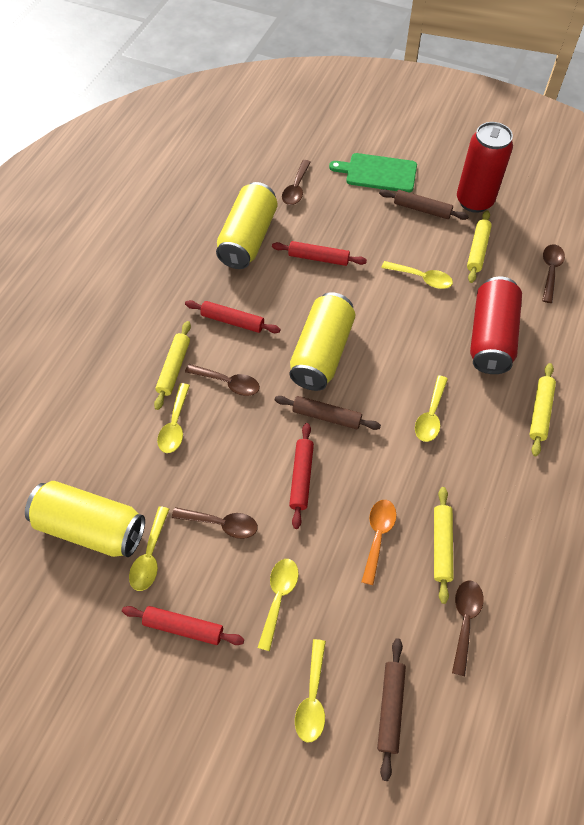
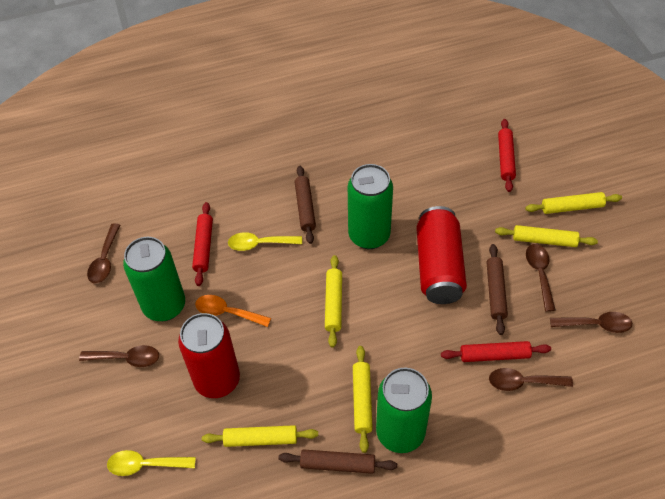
green can: 0 -> 3
green cutting board: 1 -> 0
red rolling pin: 4 -> 3
yellow can: 3 -> 0
yellow rolling pin: 4 -> 5
yellow spoon: 6 -> 2

